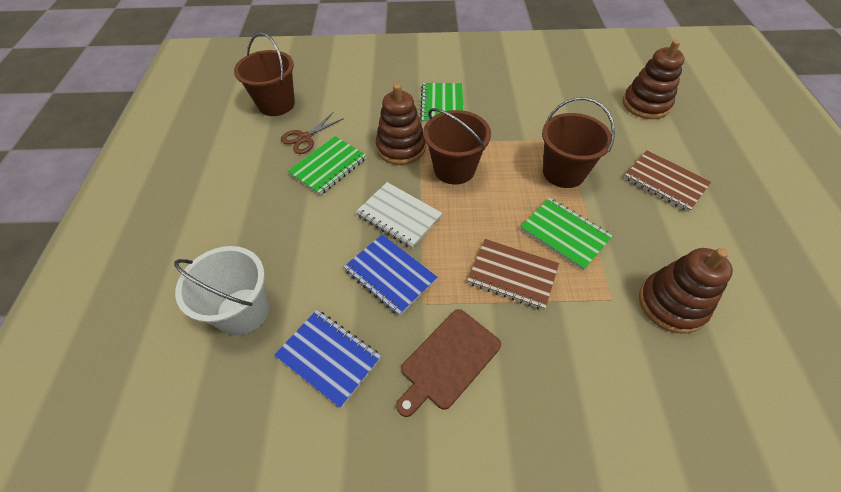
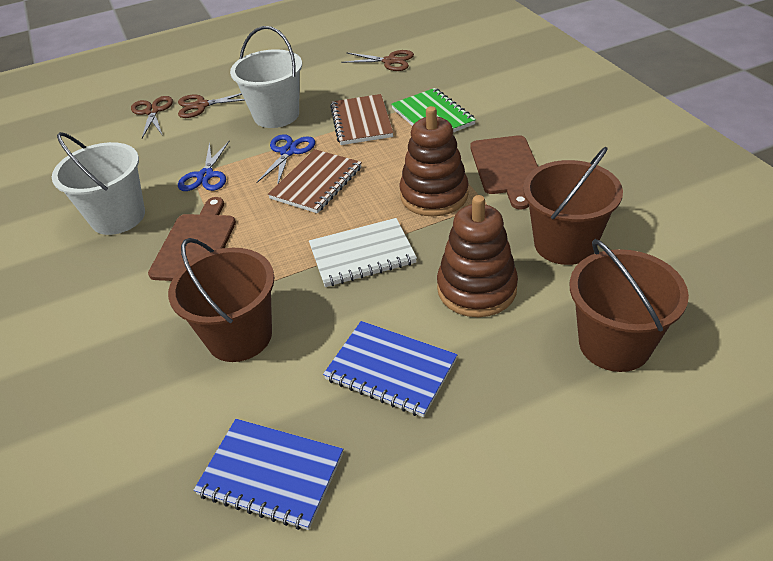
blue scissors: 0 -> 2
brown cutting board: 1 -> 2
brown scissors: 1 -> 3
brown stacking toy: 3 -> 2
green notebook: 3 -> 1
white bucket: 1 -> 2

